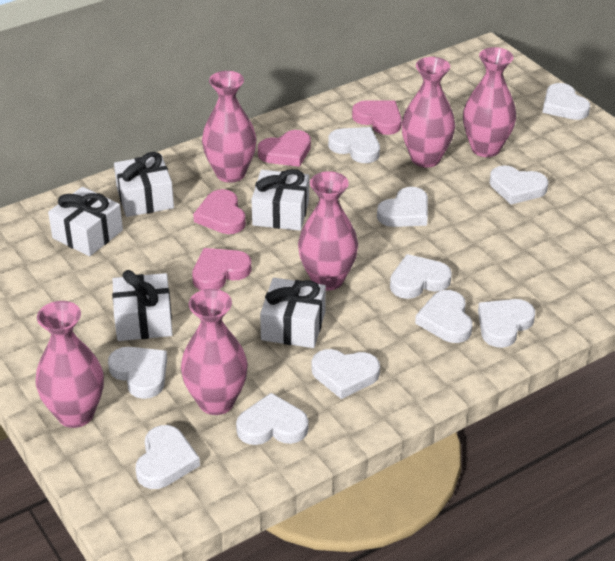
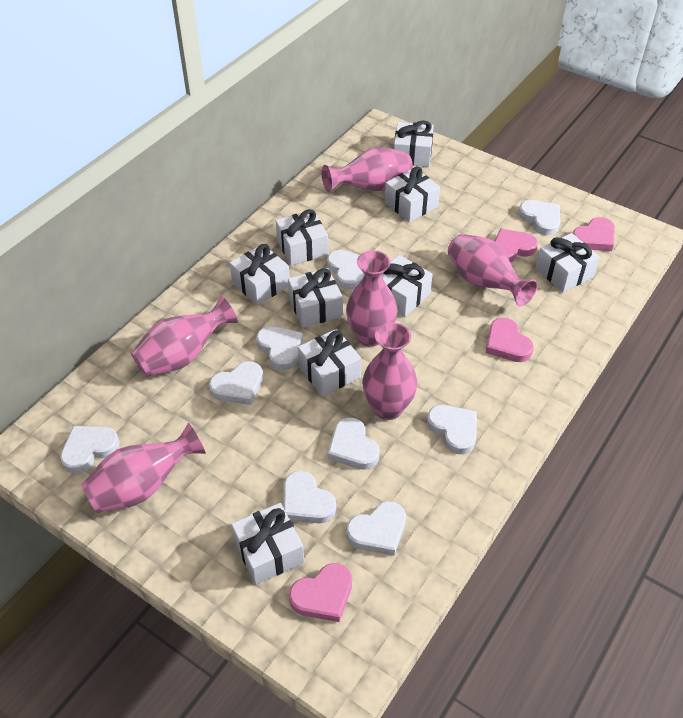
white gift: 5 -> 9
white heart: 11 -> 9

